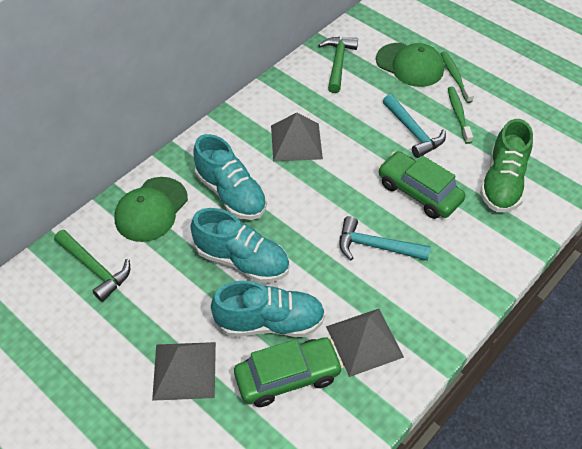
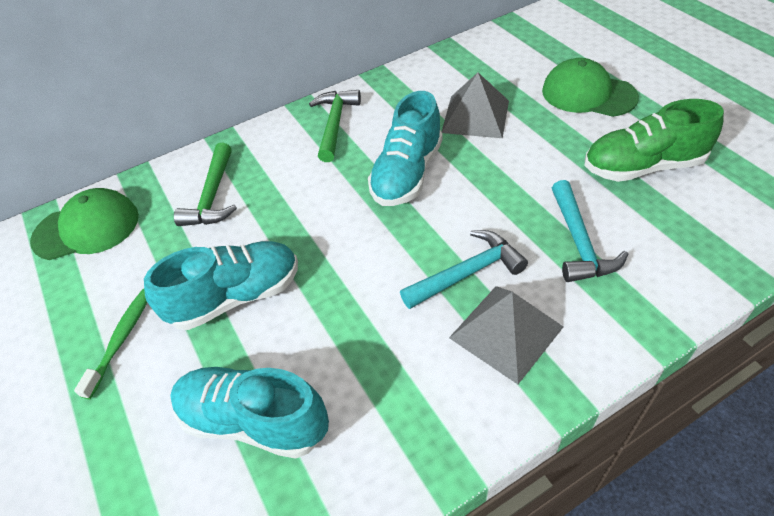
green car: 2 -> 0
green toothbrush: 2 -> 1
grey pyramid: 3 -> 2

